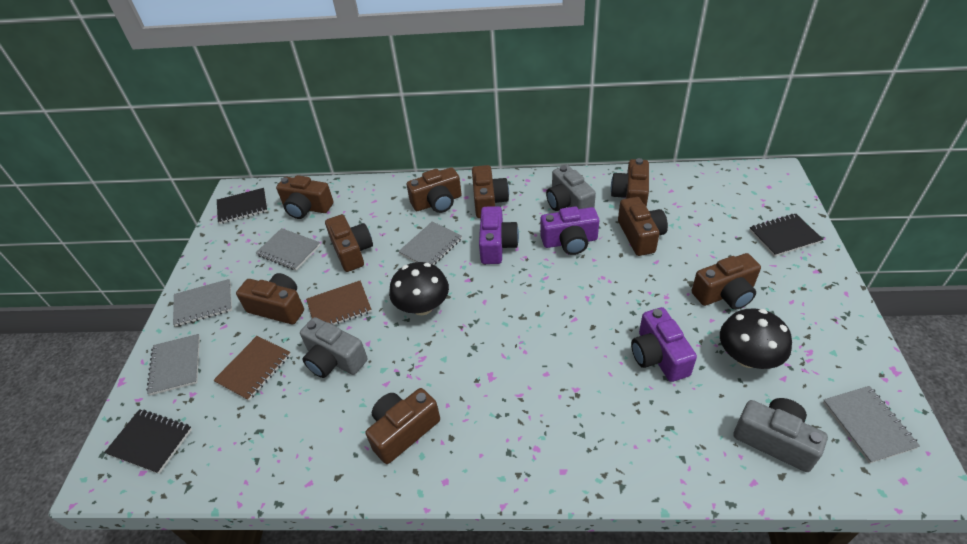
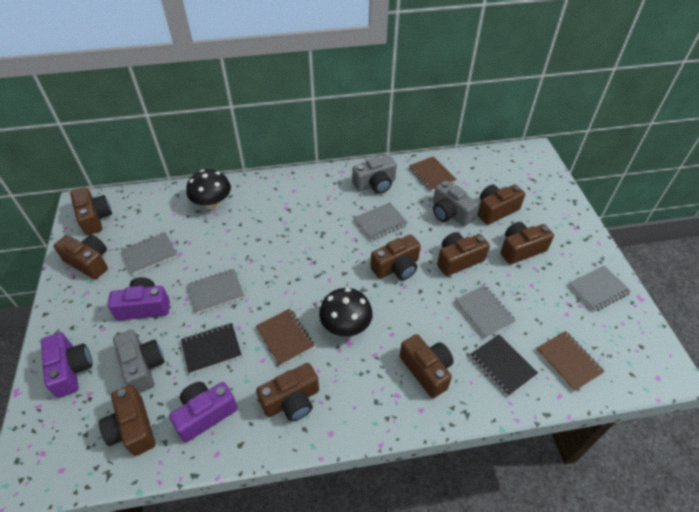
black notebook: 3 -> 2
brown notebook: 2 -> 3

